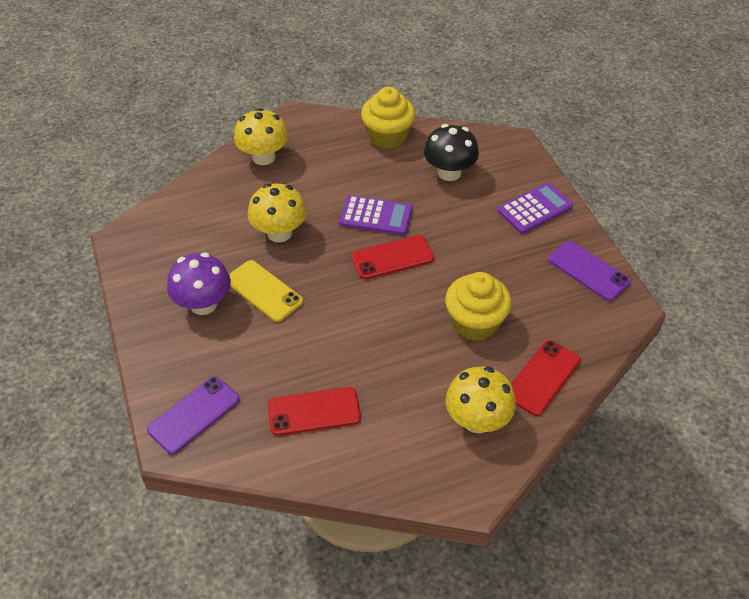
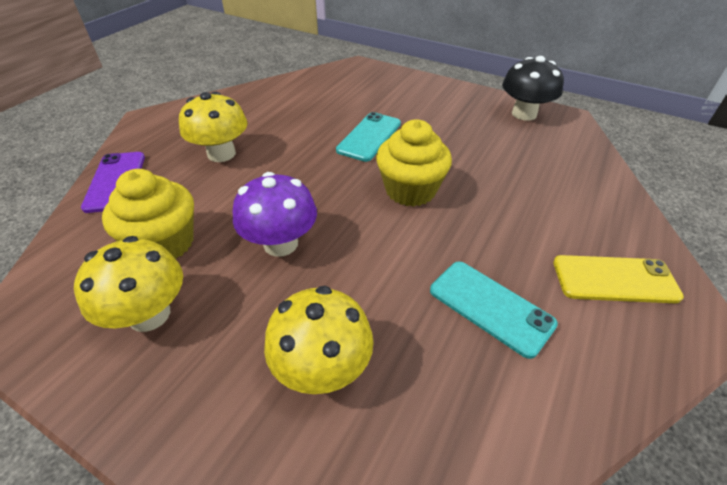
purple calculator: 2 -> 0
purple phone: 2 -> 1
red phone: 3 -> 0
turquoise phone: 0 -> 2

